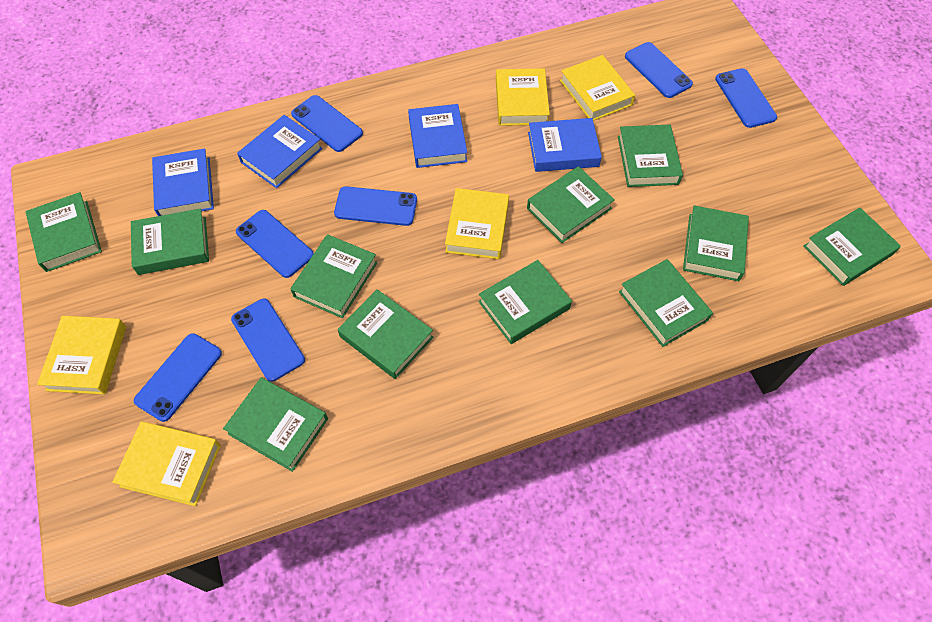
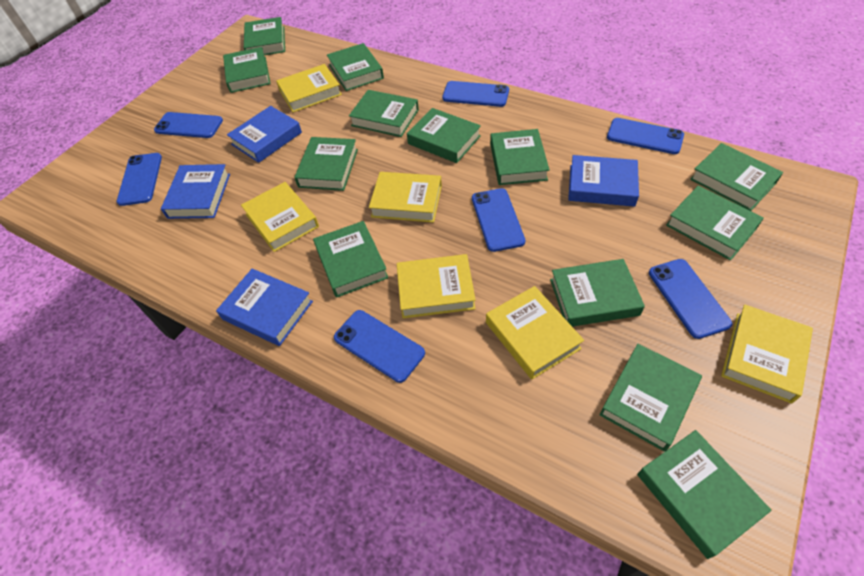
green book: 11 -> 13
yellow book: 5 -> 6

